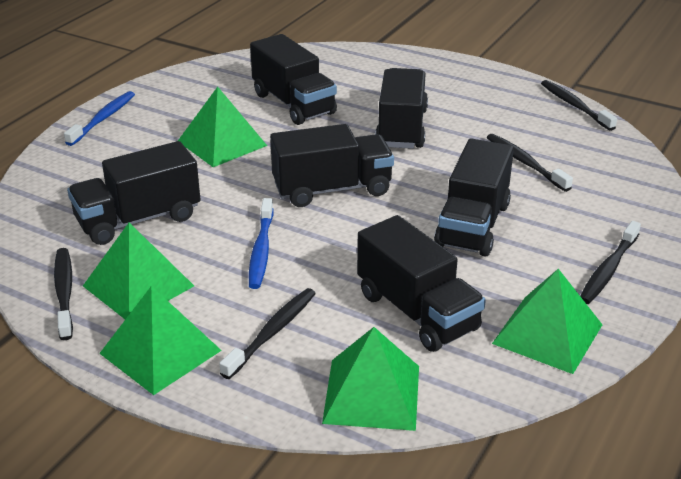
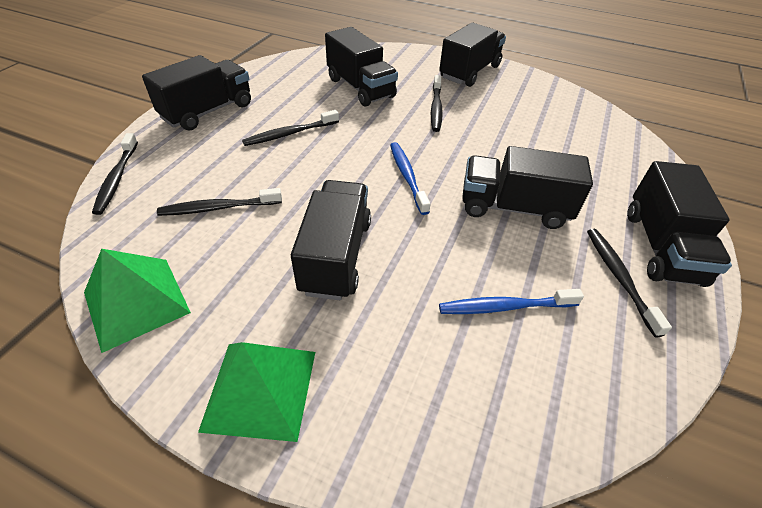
green pyramid: 5 -> 2

